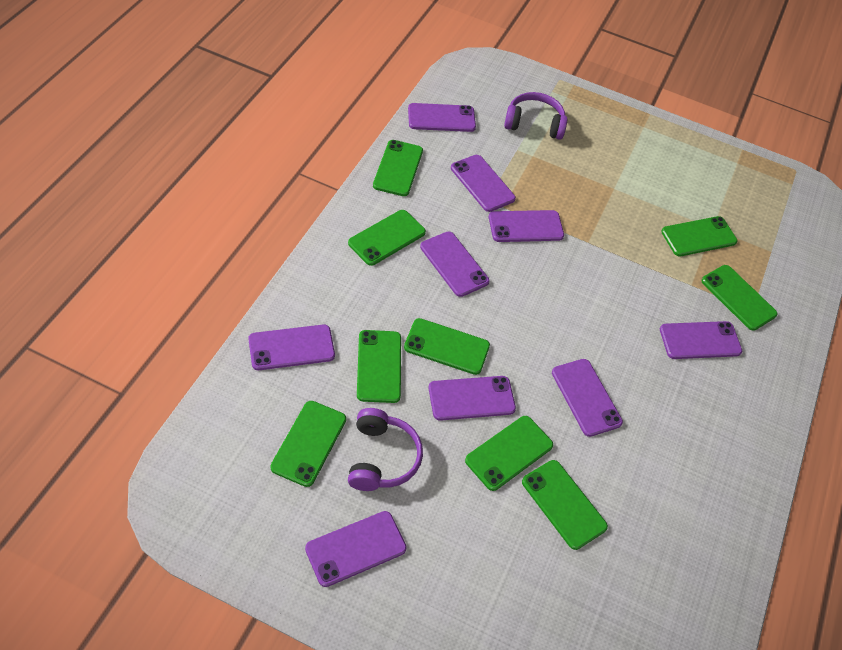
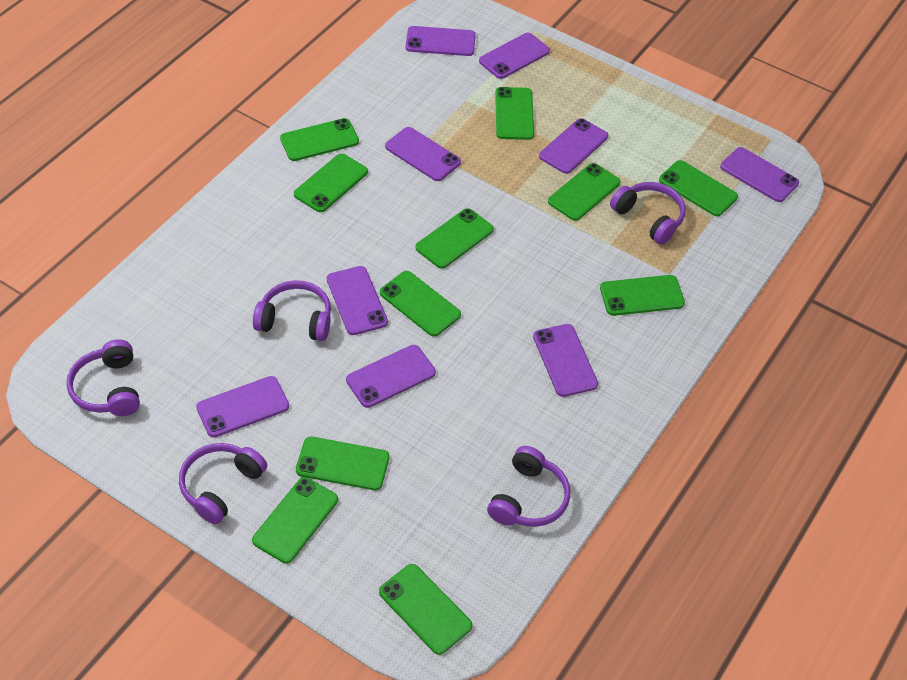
green phone: 9 -> 11
purple headphones: 2 -> 5

